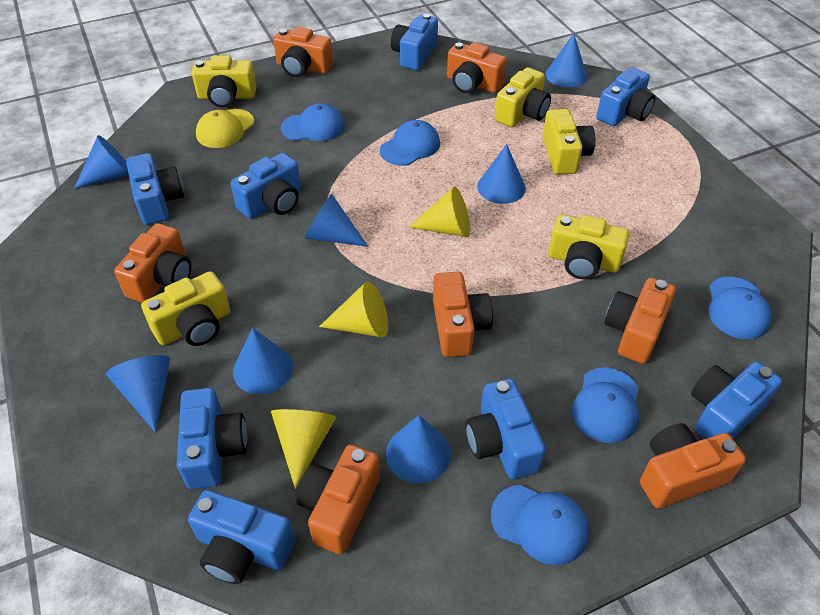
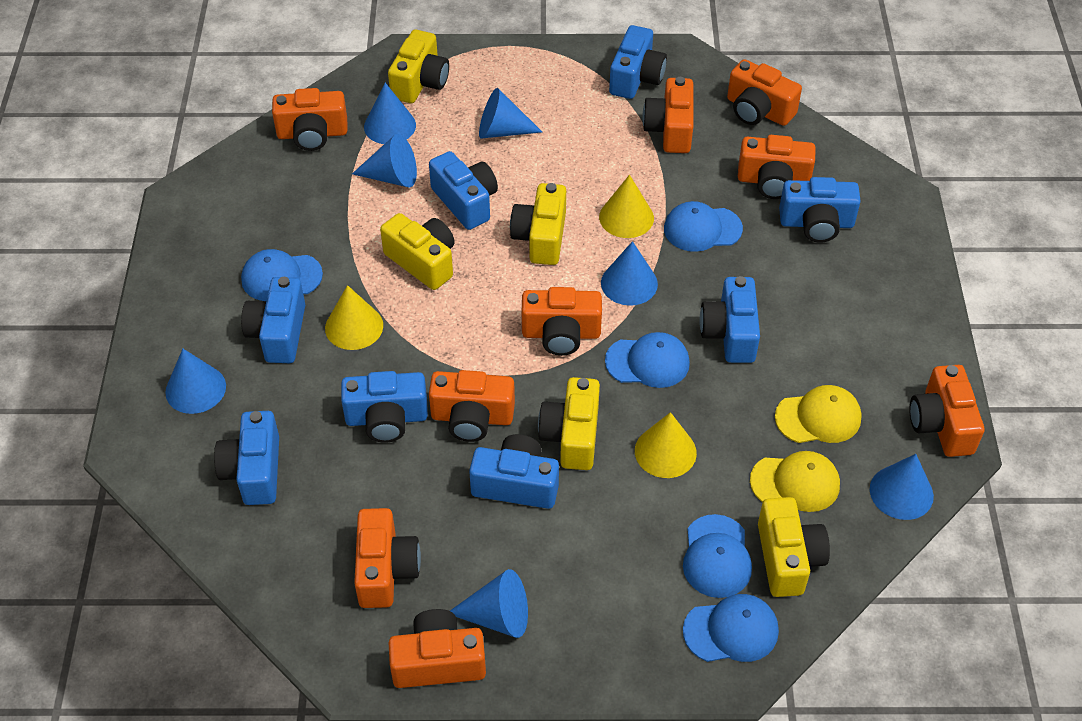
orange camera: 7 -> 9
yellow cap: 1 -> 2

